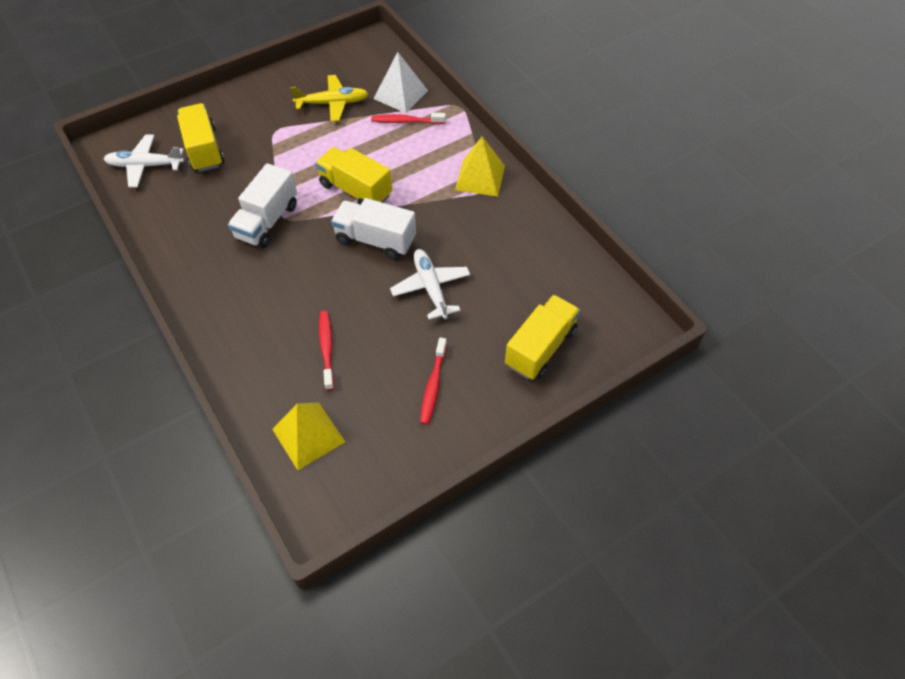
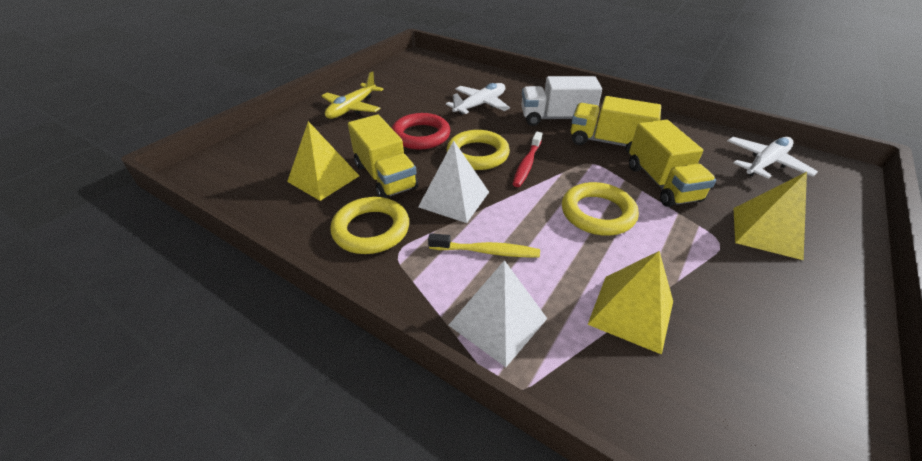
red ring: 0 -> 1
red toothbrush: 3 -> 1
white pyramid: 1 -> 2
white truck: 2 -> 1
yellow pyramid: 2 -> 3
yellow ring: 0 -> 3
yellow toothbrush: 0 -> 1

